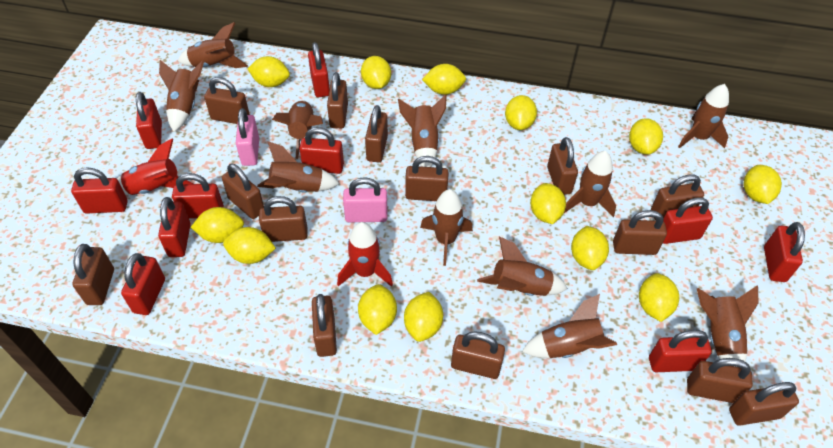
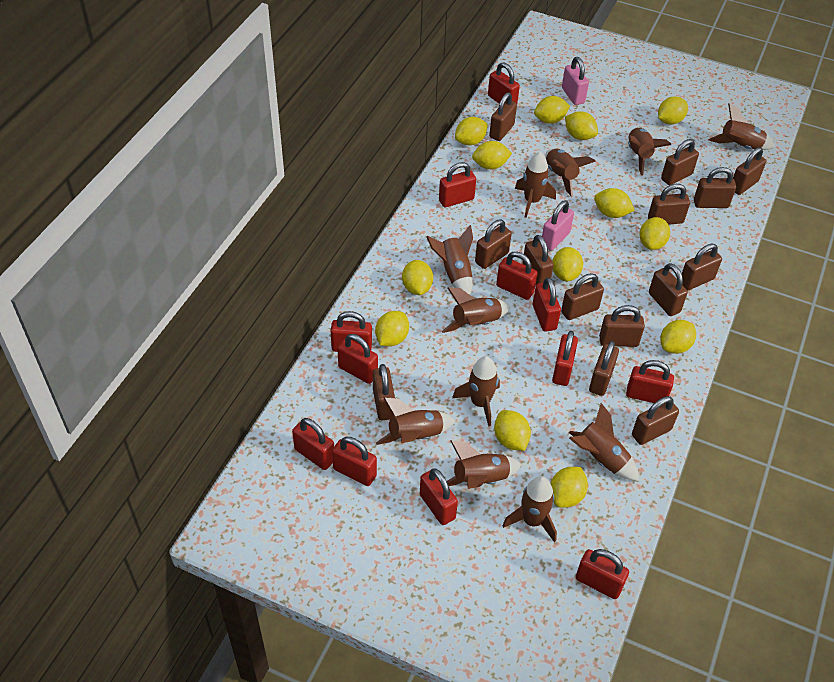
red padlock: 10 -> 12
red rocket: 2 -> 0

